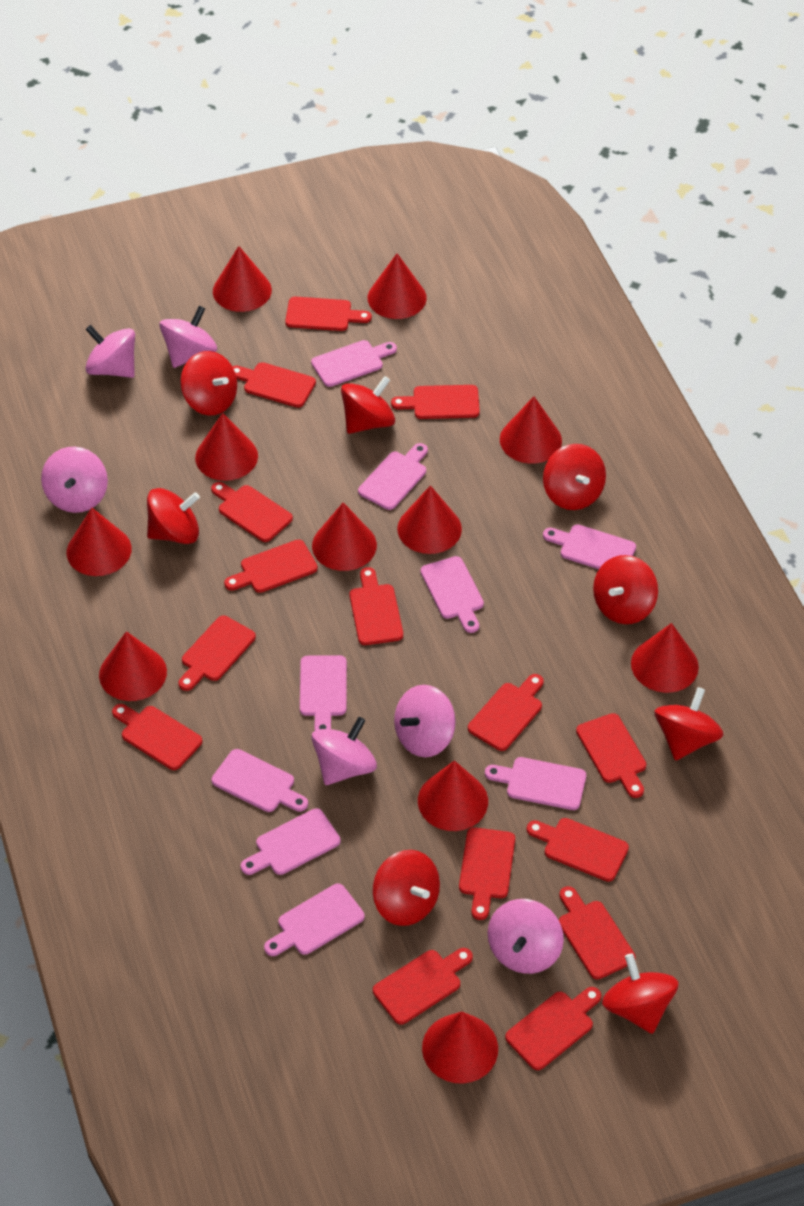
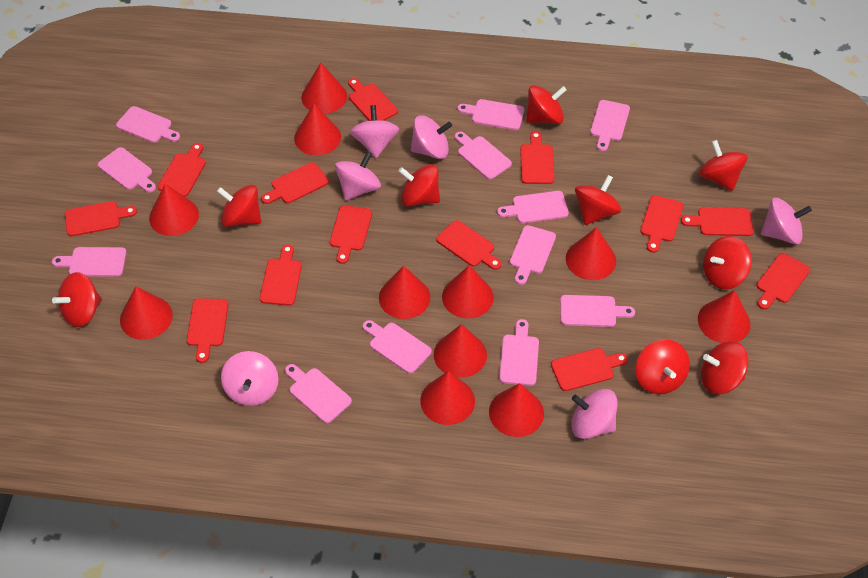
pink cutting board: 9 -> 12
red cutting board: 15 -> 13
red spinning top: 8 -> 9

